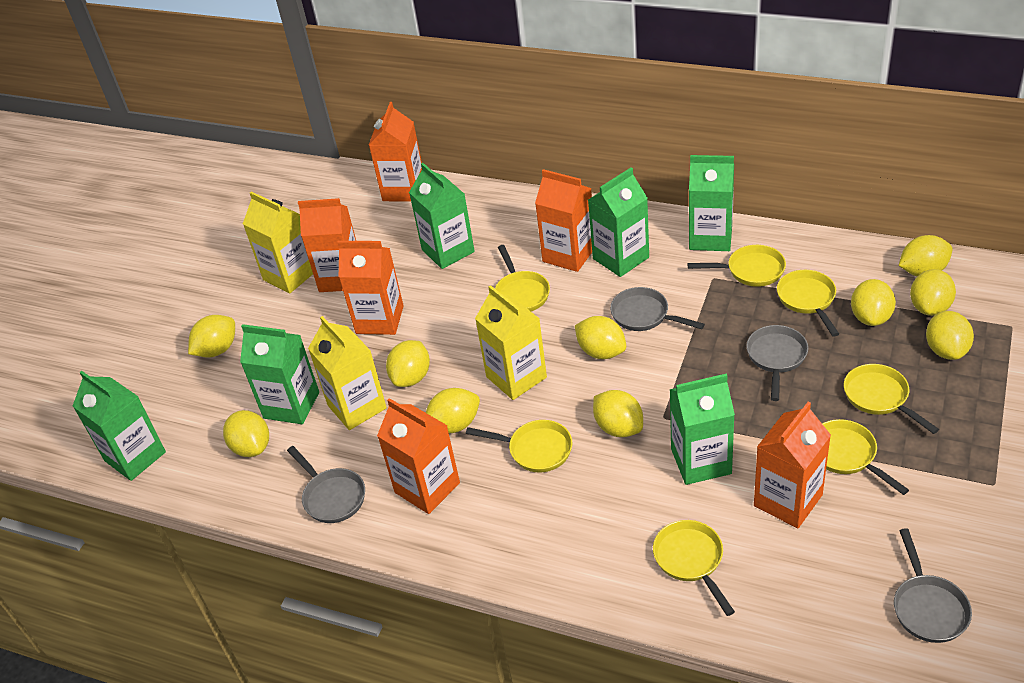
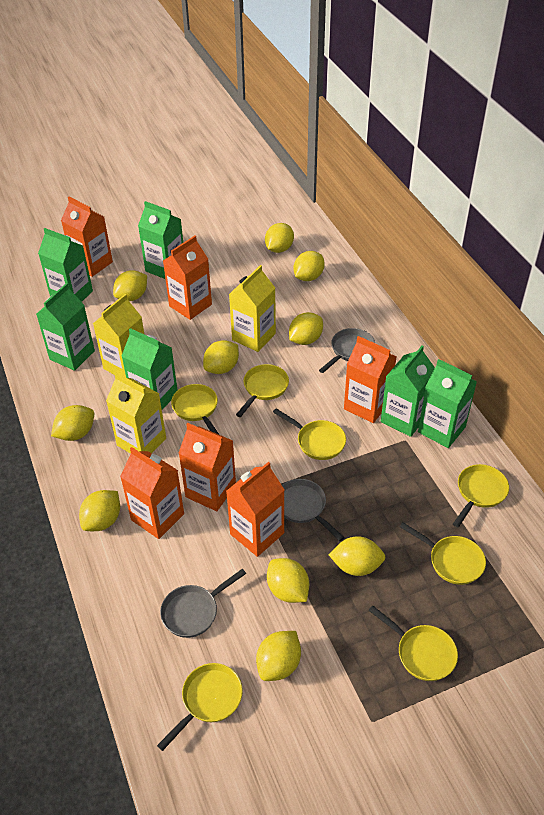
grey pan: 4 -> 3

